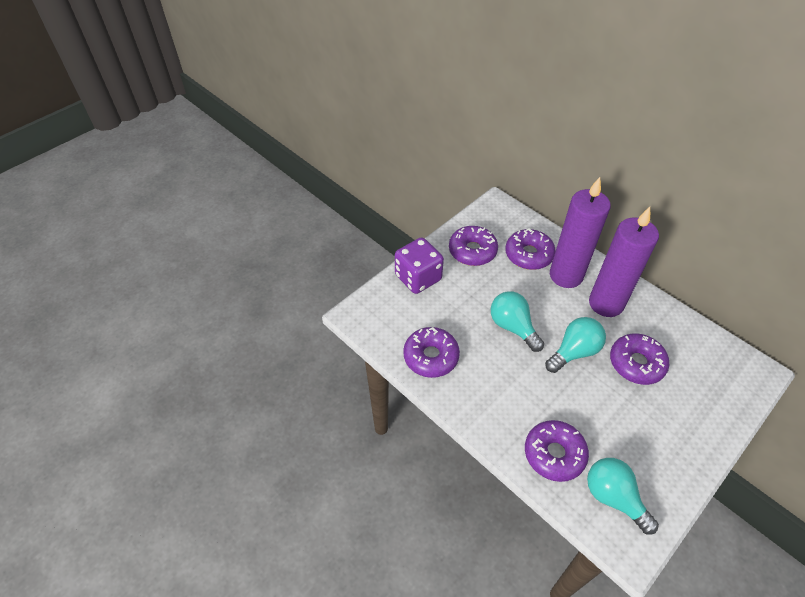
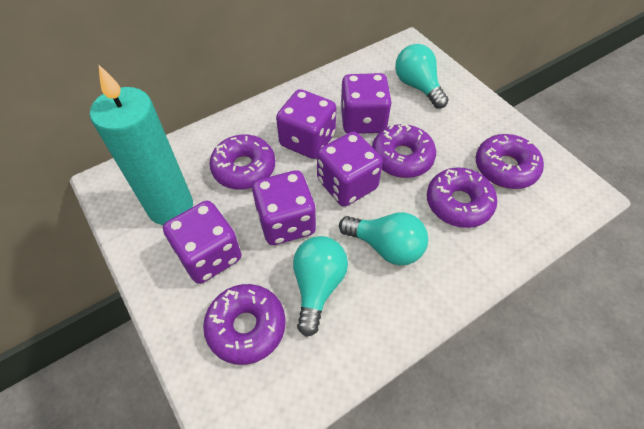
purple candle: 2 -> 0
purple dice: 1 -> 5
turquoise candle: 0 -> 1

